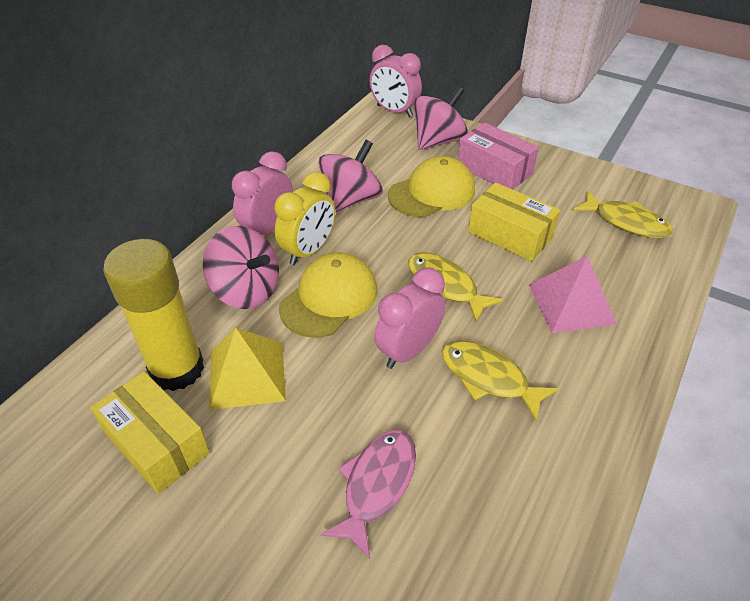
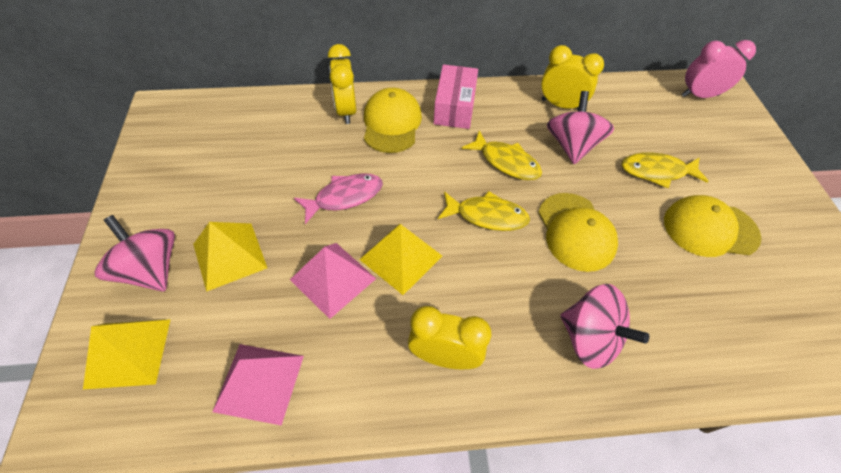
pink clock: 3 -> 1
pink pyramid: 1 -> 2
yellow box: 2 -> 0
yellow cap: 2 -> 3
yellow clock: 1 -> 3
yellow glue stick: 1 -> 0
yellow pyramid: 1 -> 3

